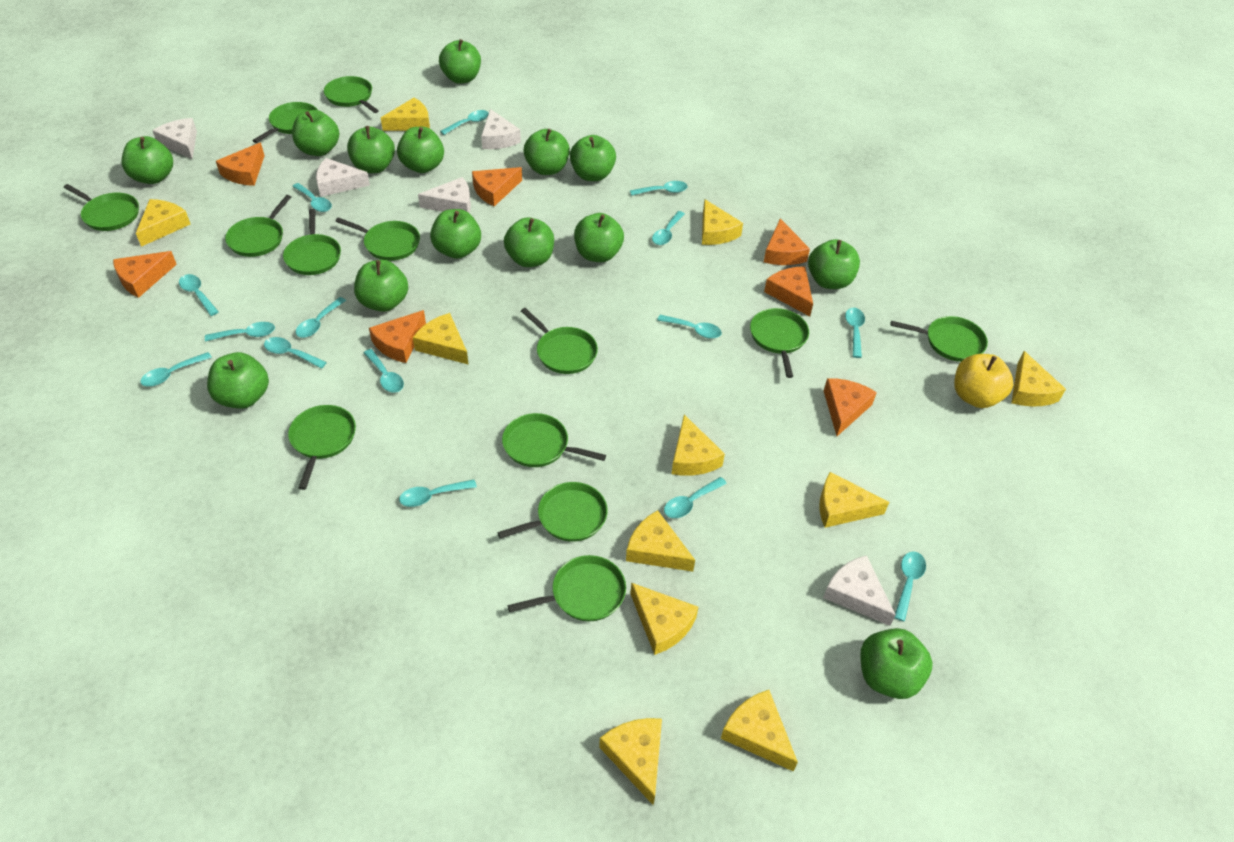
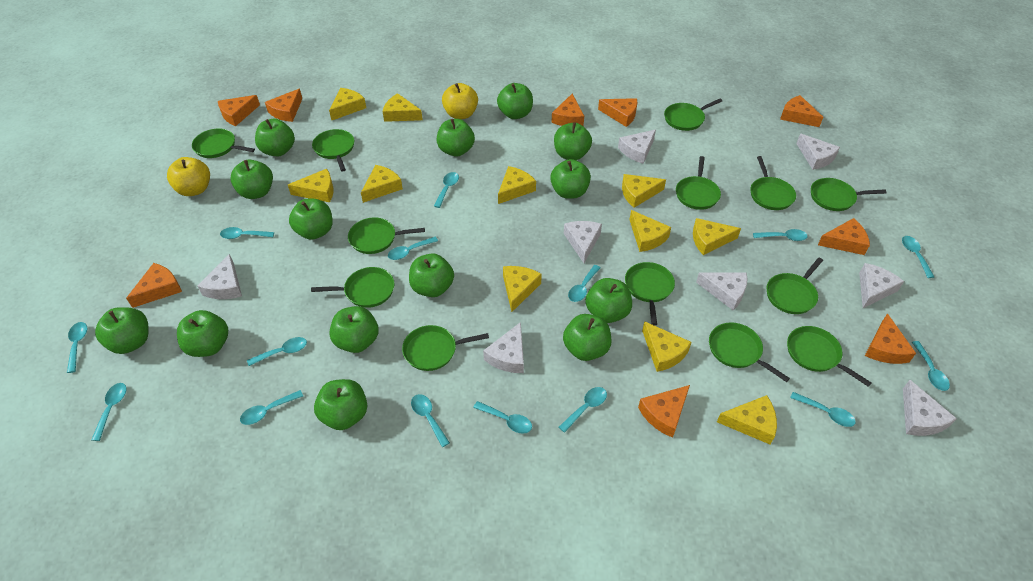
orange cheese: 7 -> 9
white cheese: 5 -> 8
yellow apple: 1 -> 2

